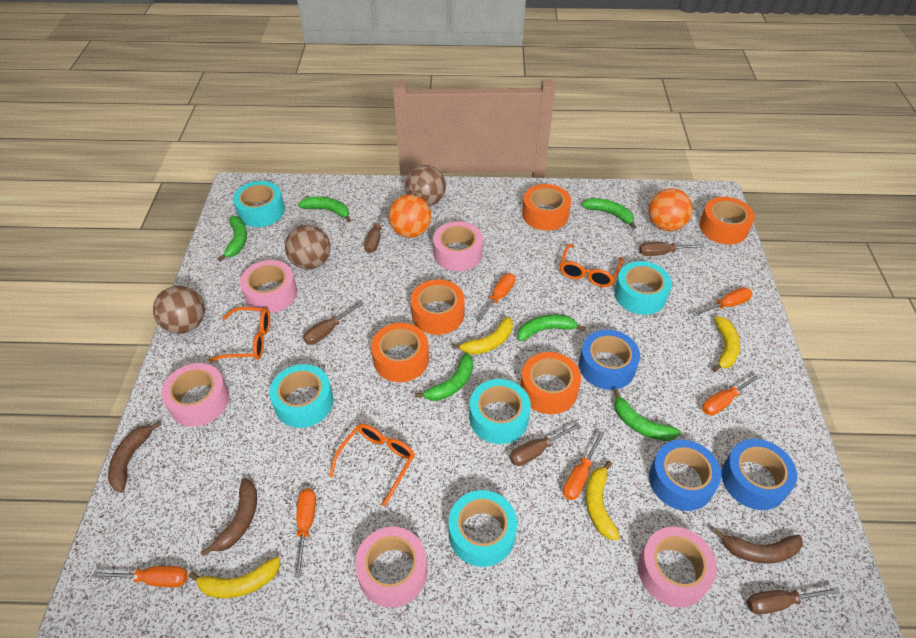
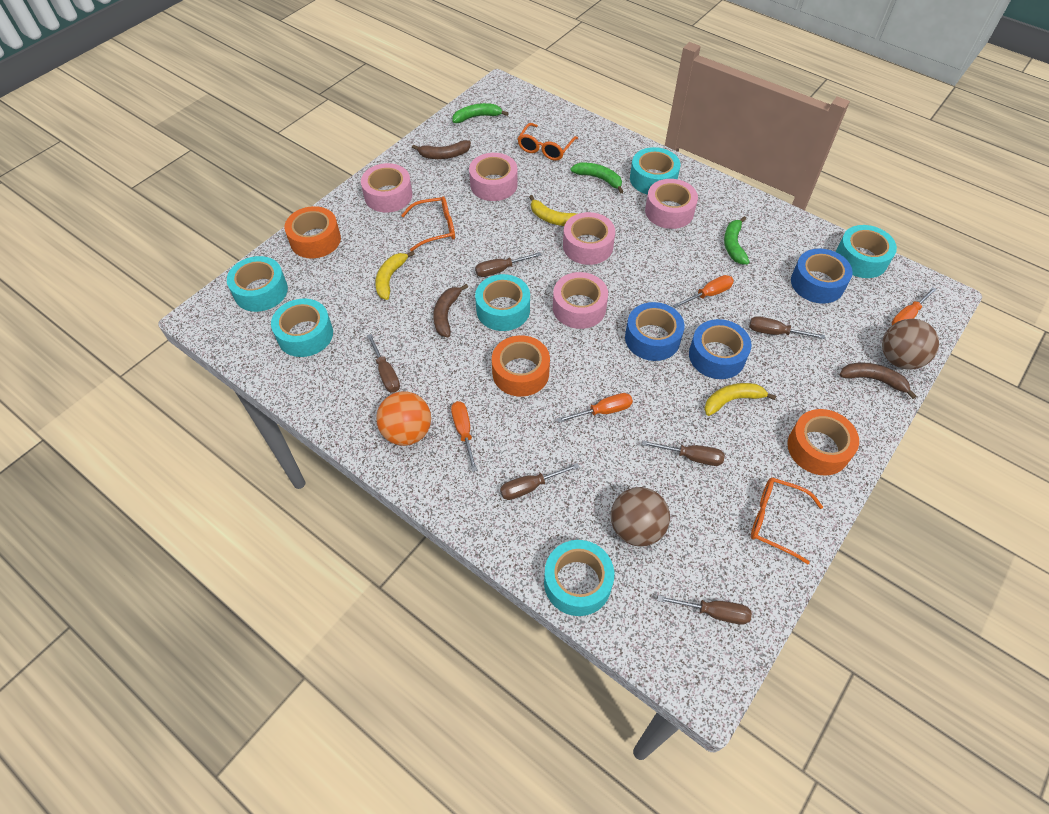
brown ball: 3 -> 2
brown screwdriver: 5 -> 6
green banana: 6 -> 3
orange ball: 2 -> 1
orange screwdriver: 6 -> 4
orange tape: 5 -> 3
turquoise tape: 5 -> 6
yellow banana: 4 -> 3

